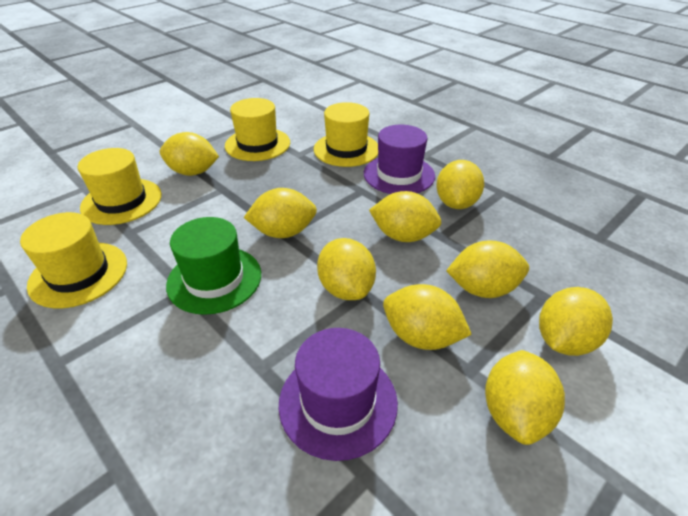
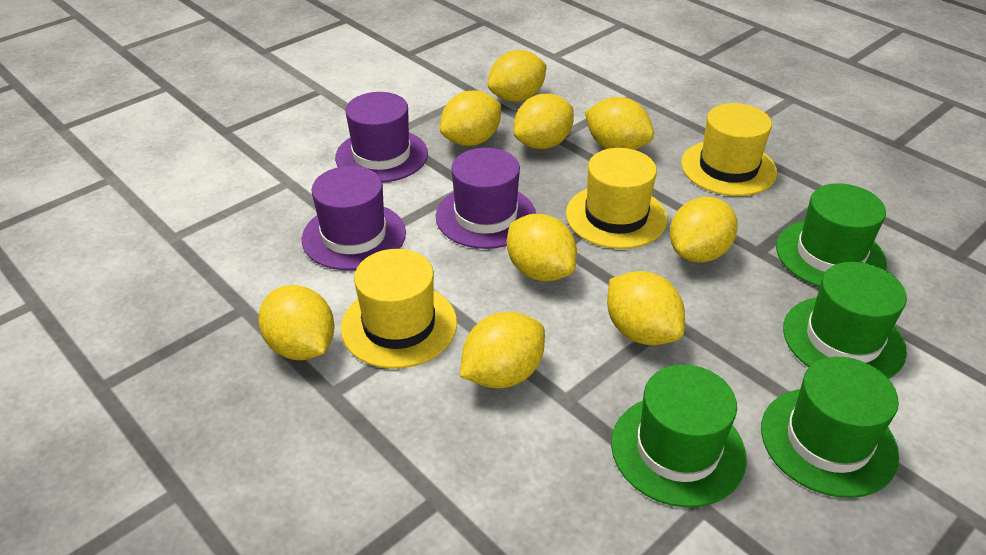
green hat: 1 -> 4
purple hat: 2 -> 3
yellow hat: 4 -> 3

